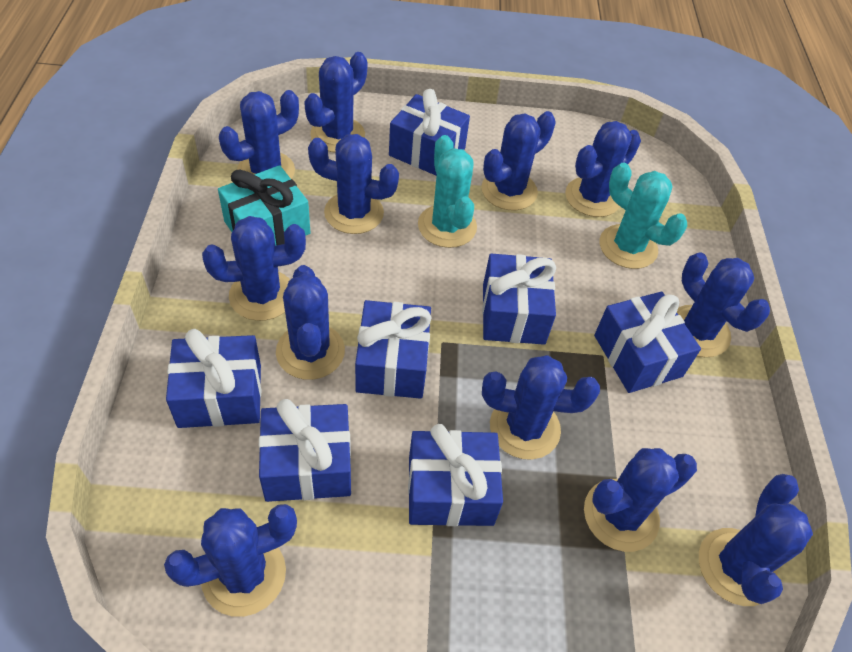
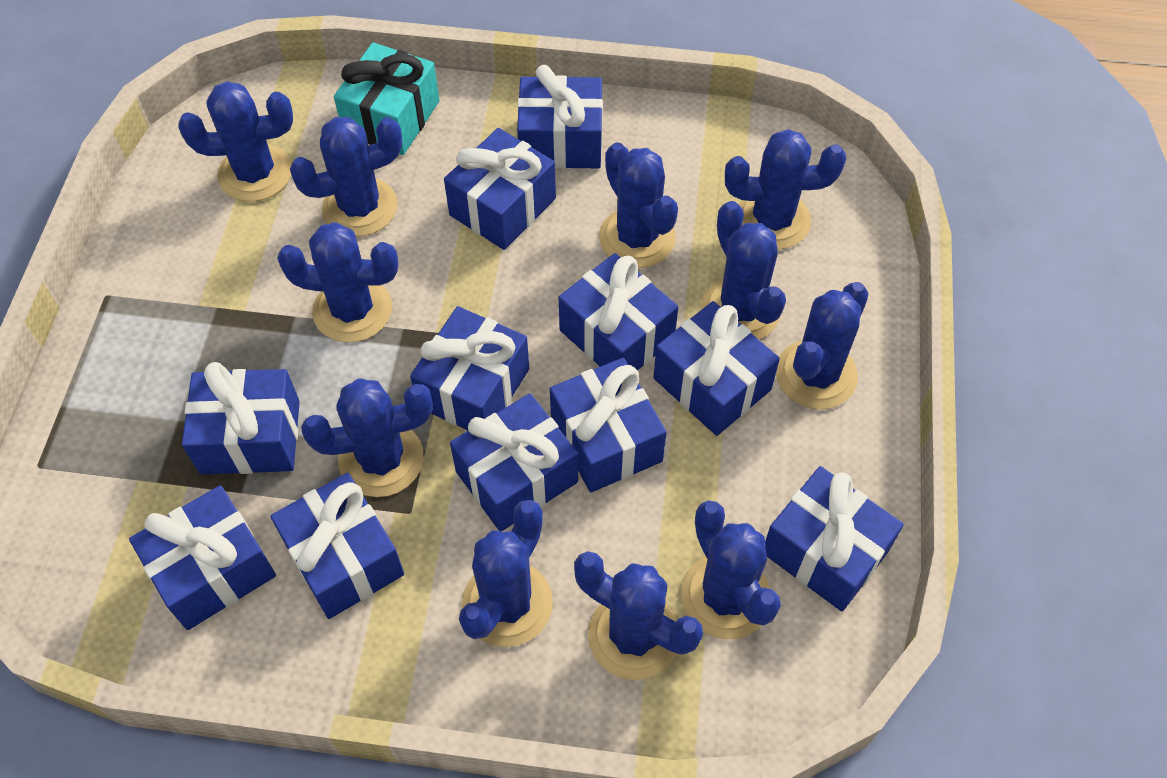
blue cactus: 12 -> 11
blue gift: 7 -> 11
turquoise cactus: 2 -> 0

